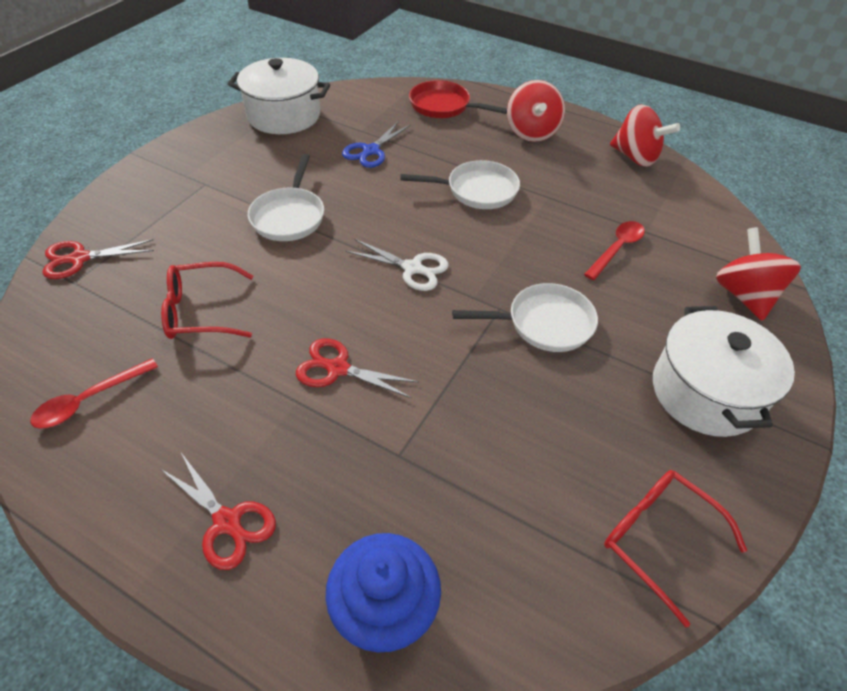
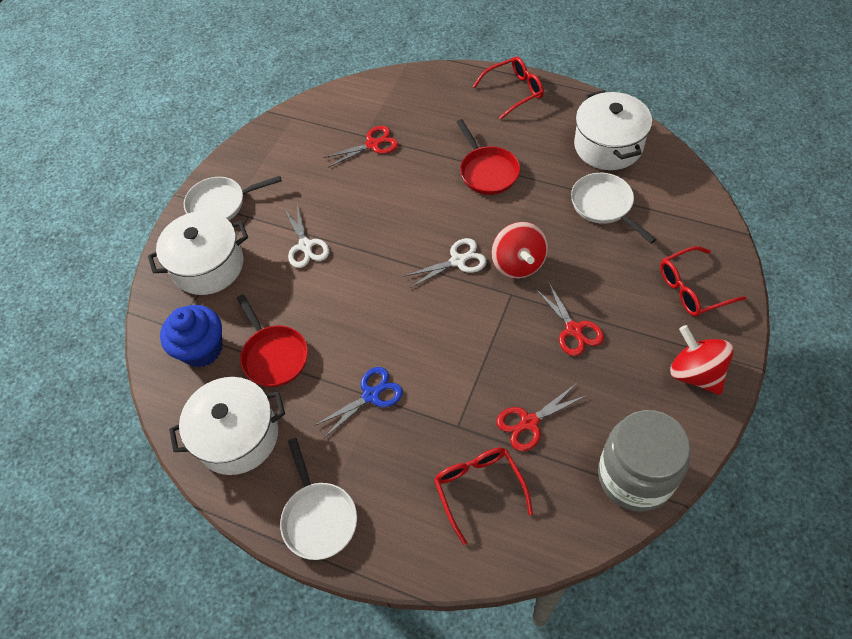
grey jar: 0 -> 1
red glasses: 2 -> 3
red pan: 1 -> 2
red spinning top: 3 -> 2
red spoon: 2 -> 0
white pot: 2 -> 3
white scissors: 1 -> 2

